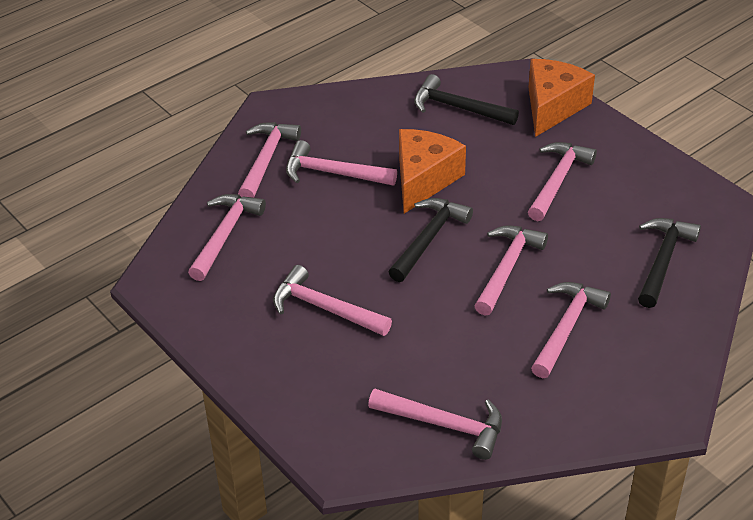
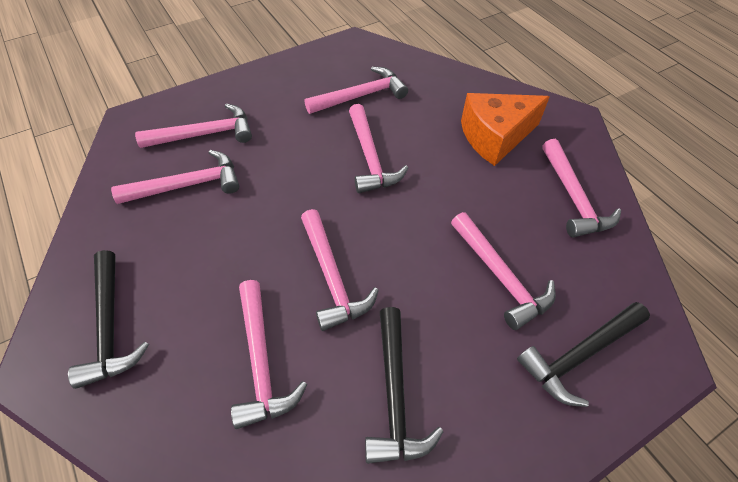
orange cheese: 2 -> 1

